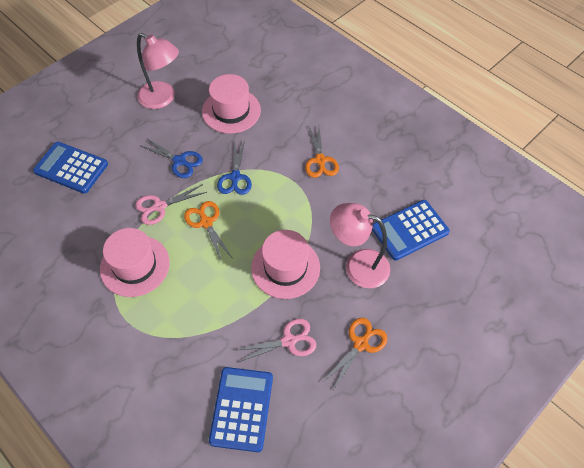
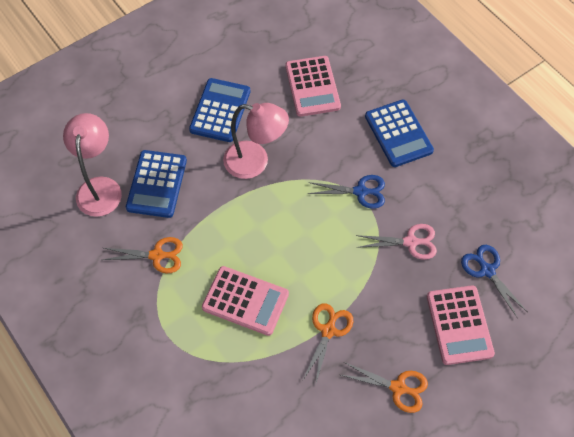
pink calculator: 0 -> 3
pink hat: 3 -> 0
pink scissors: 2 -> 1

